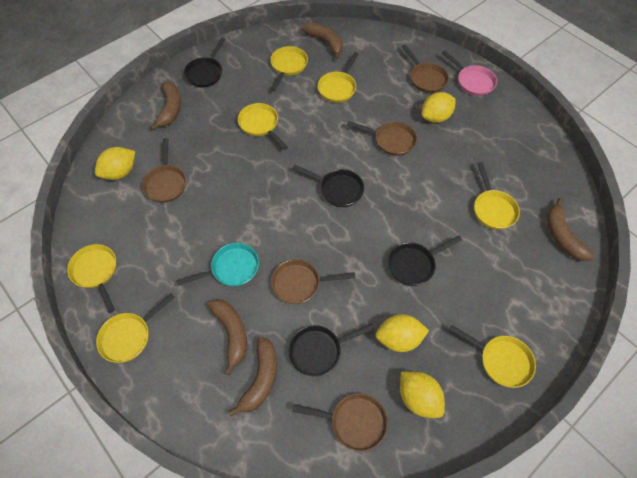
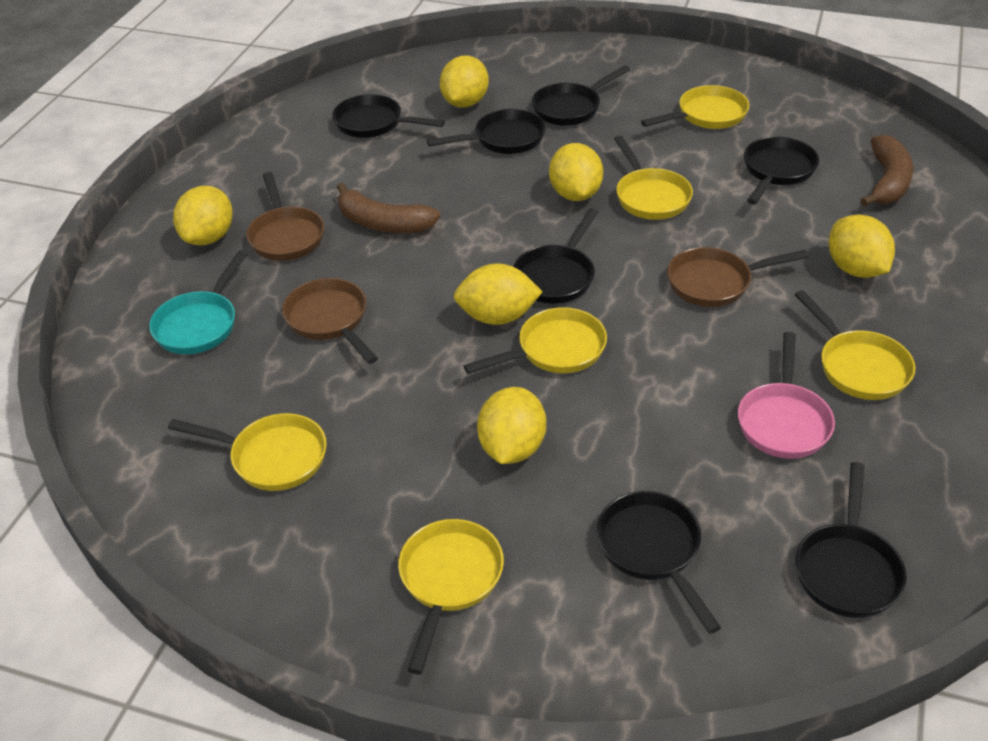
black pan: 4 -> 7
brown banana: 5 -> 2
brown pan: 5 -> 3
yellow lemon: 4 -> 6
yellow pan: 7 -> 6

